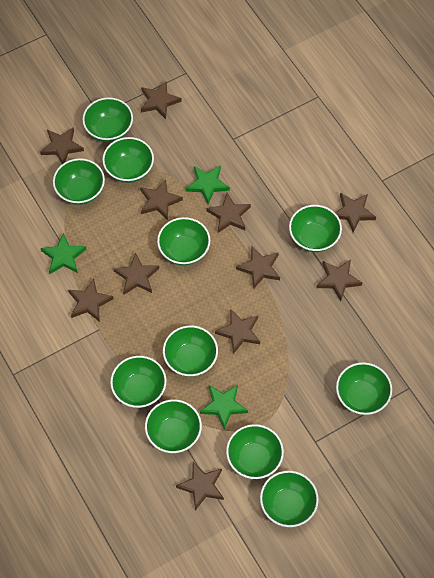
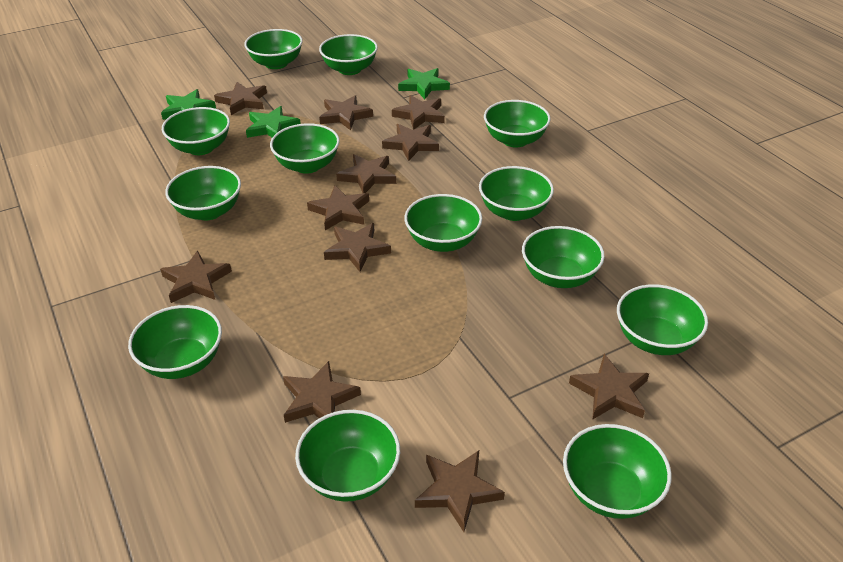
green bowl: 11 -> 13

